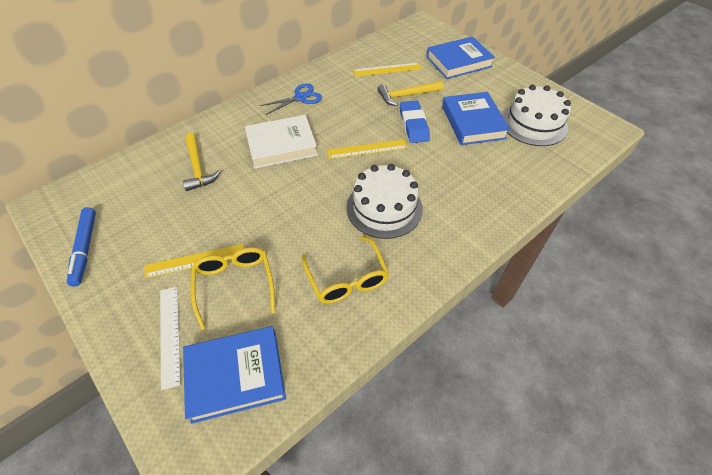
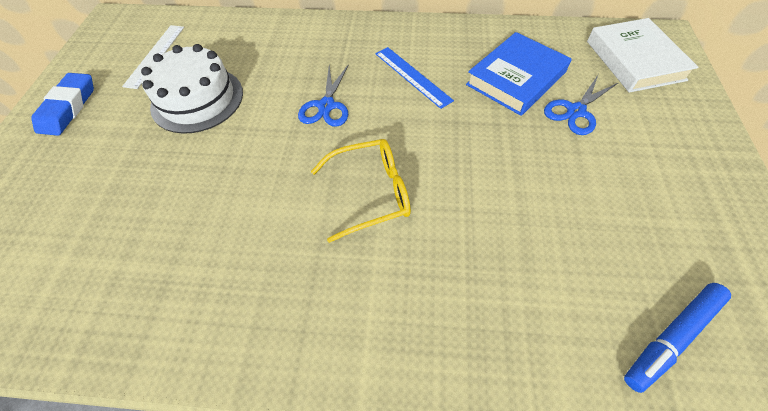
blue book: 3 -> 1
blue ruler: 0 -> 1
blue scissors: 1 -> 2
white cake: 2 -> 1
yellow glasses: 2 -> 1
yellow hammer: 2 -> 0
yellow ruler: 3 -> 0

